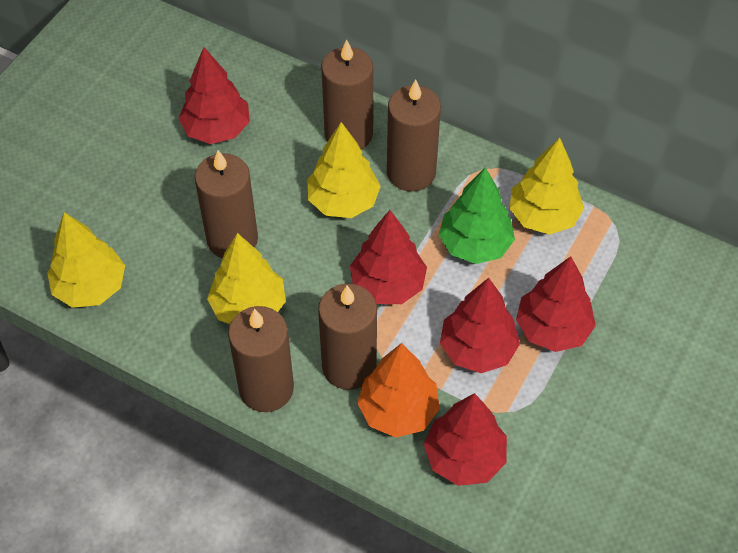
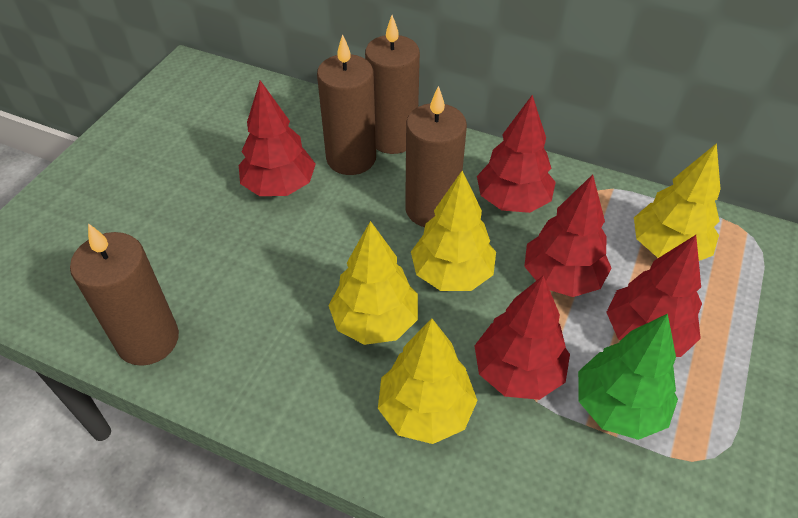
brown candle: 5 -> 4
orange tree: 1 -> 0

